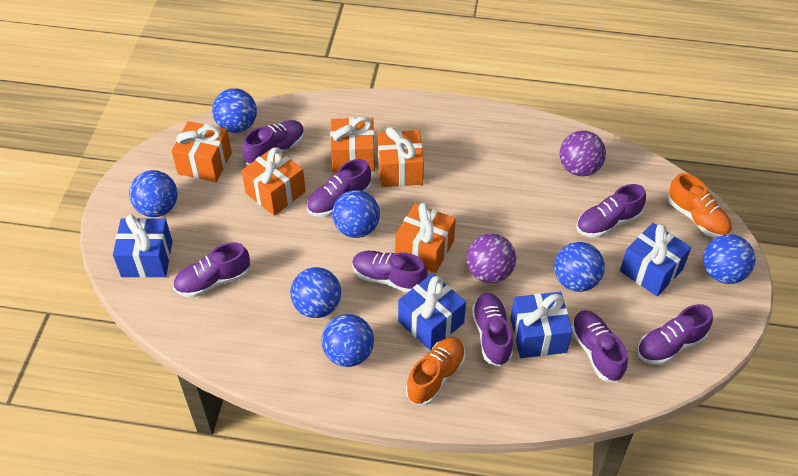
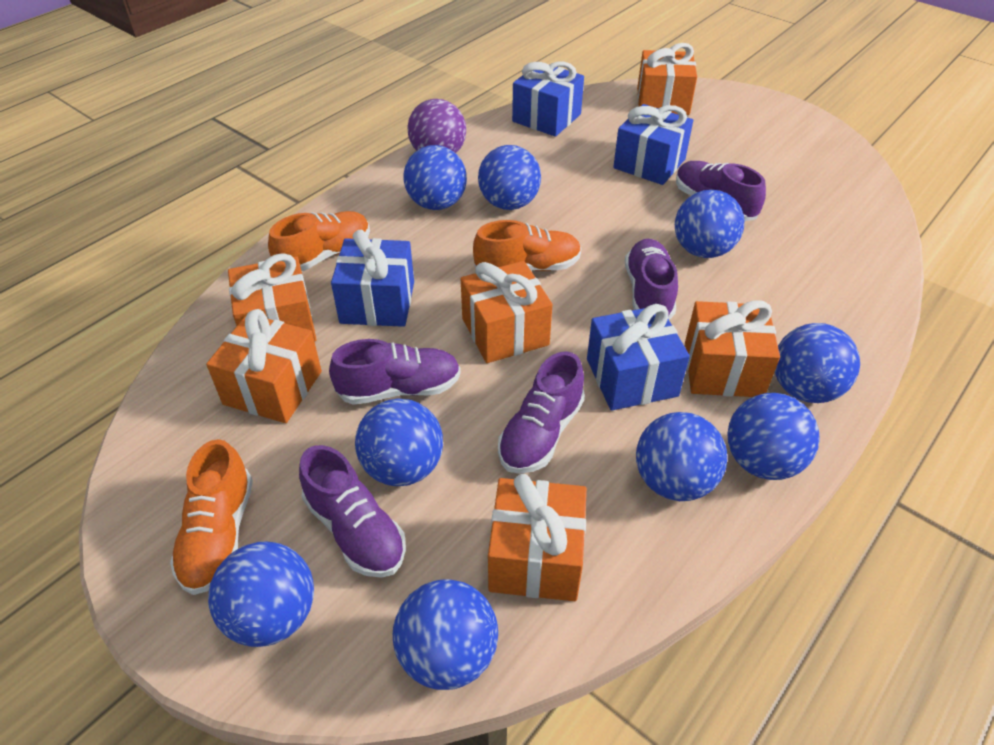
blue ball: 7 -> 9
orange gift: 5 -> 6
orange shoe: 2 -> 3
purple ball: 2 -> 1
purple shoe: 8 -> 5

